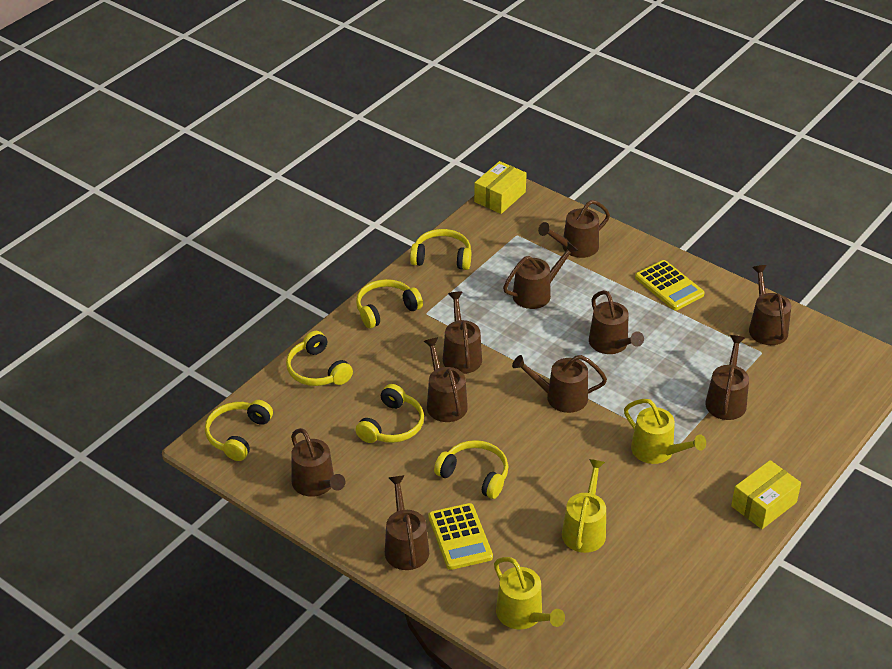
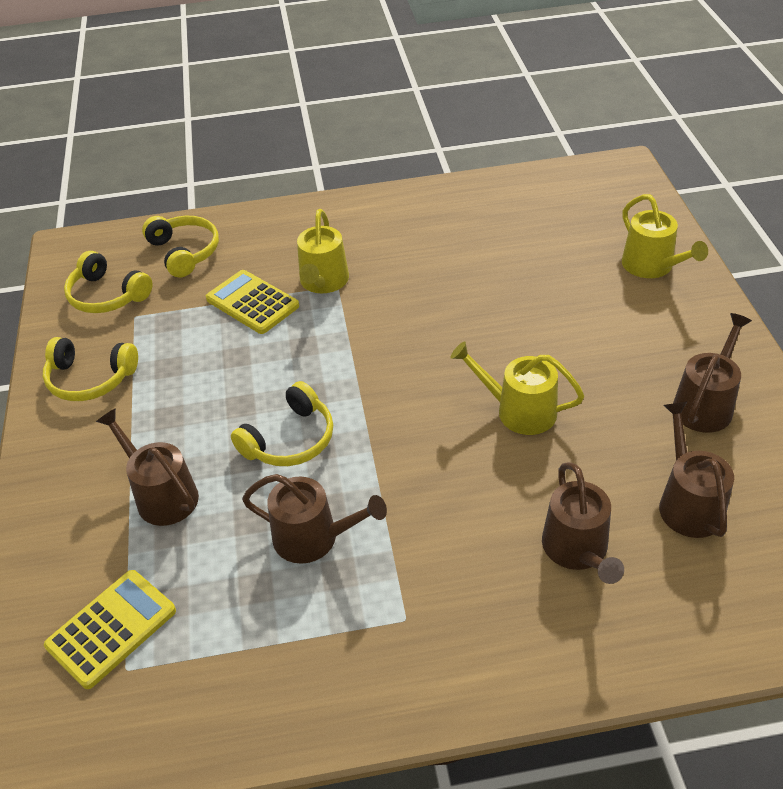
brown watering can: 10 -> 5
yellow box: 2 -> 0
yellow headphones: 6 -> 4

